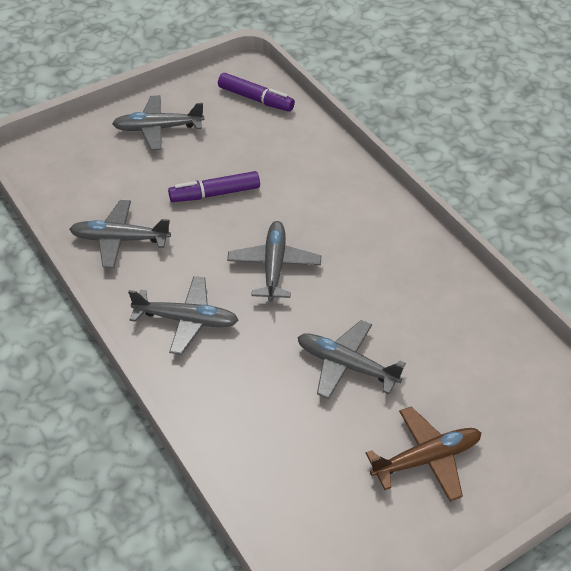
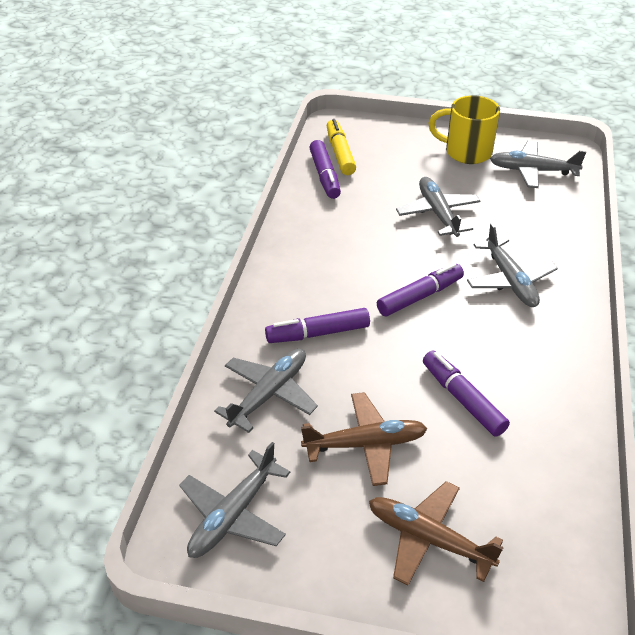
brown plane: 1 -> 2
purple marker: 2 -> 4
yellow marker: 0 -> 1
yellow mug: 0 -> 1

